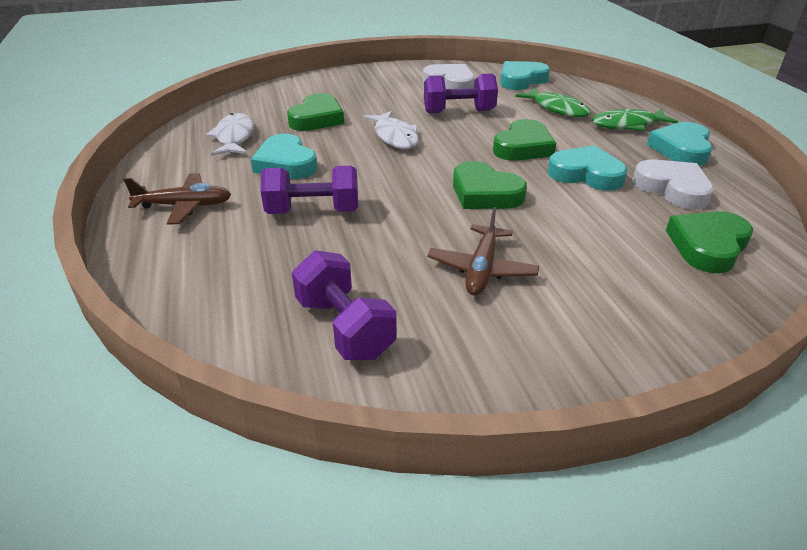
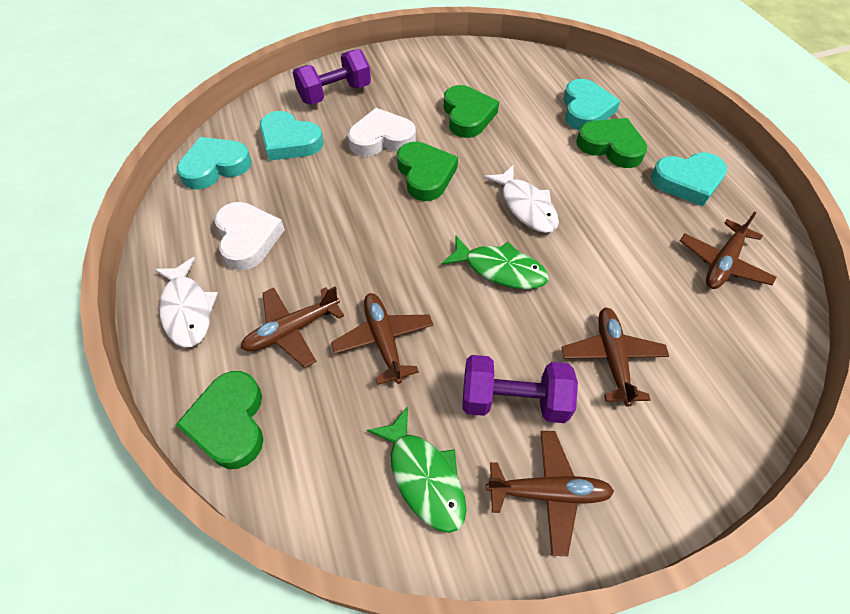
brown plane: 2 -> 5
purple dumbbell: 3 -> 2

